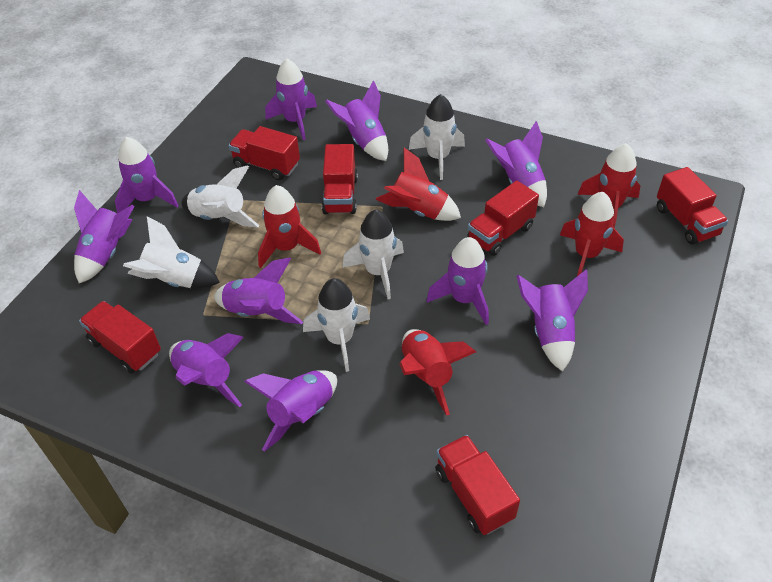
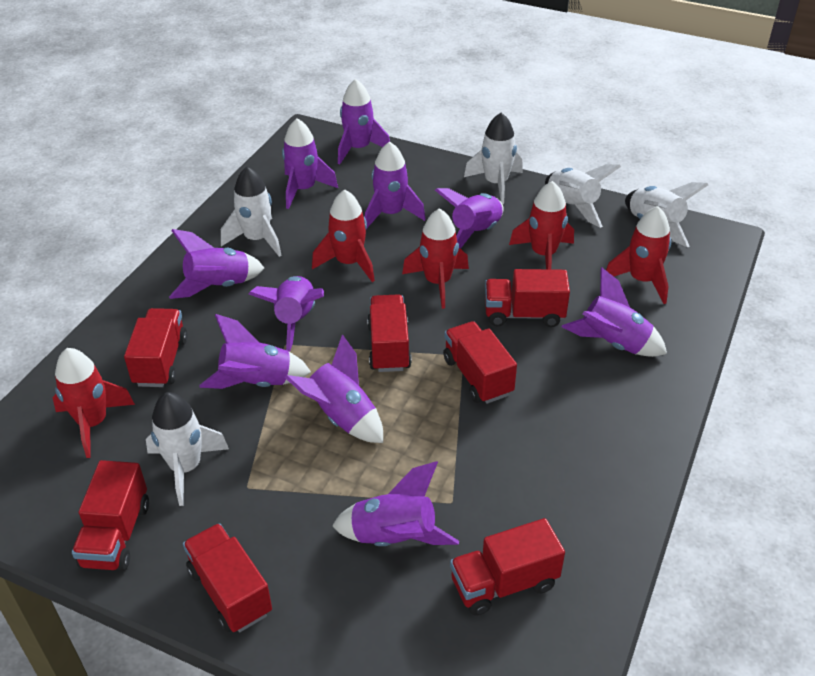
red truck: 6 -> 7

